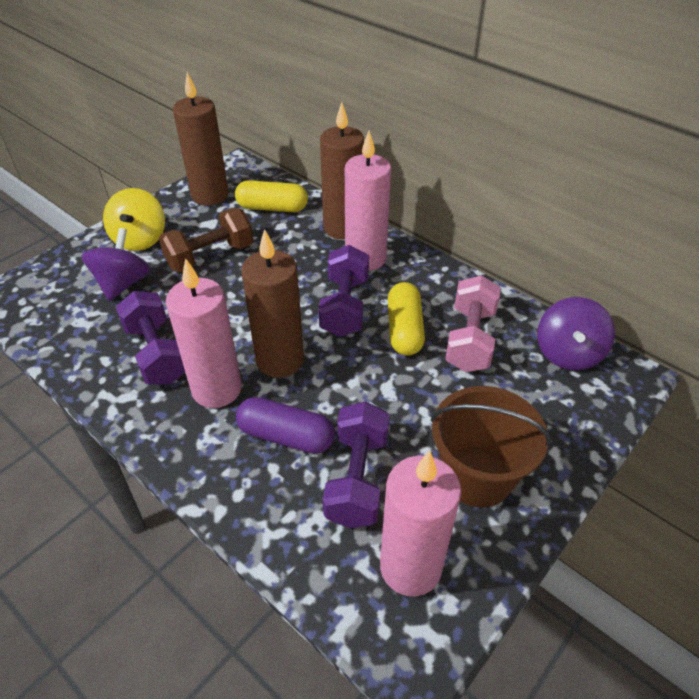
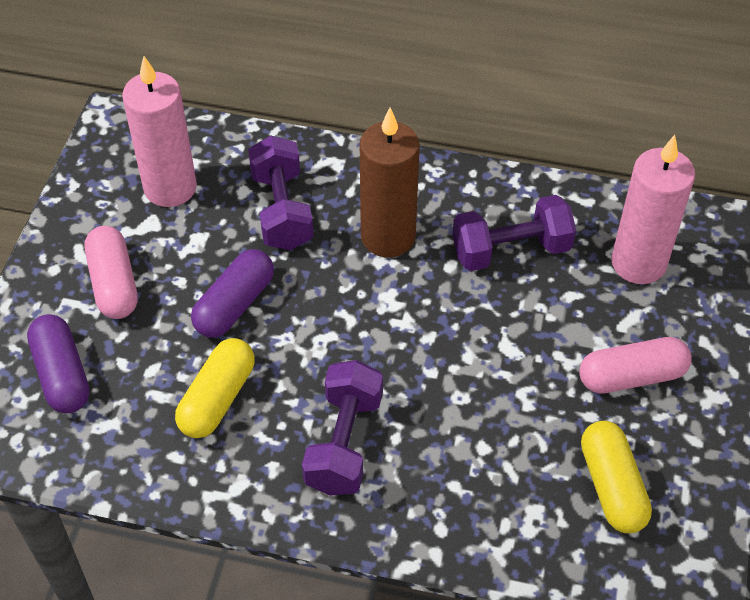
brown bucket: 1 -> 0
brown candle: 3 -> 1
brown dumbbell: 1 -> 0
pink candle: 3 -> 2
pink capsule: 0 -> 2
pink dumbbell: 1 -> 0
purple capsule: 1 -> 2
purple spinning top: 2 -> 0
yellow spinning top: 1 -> 0

